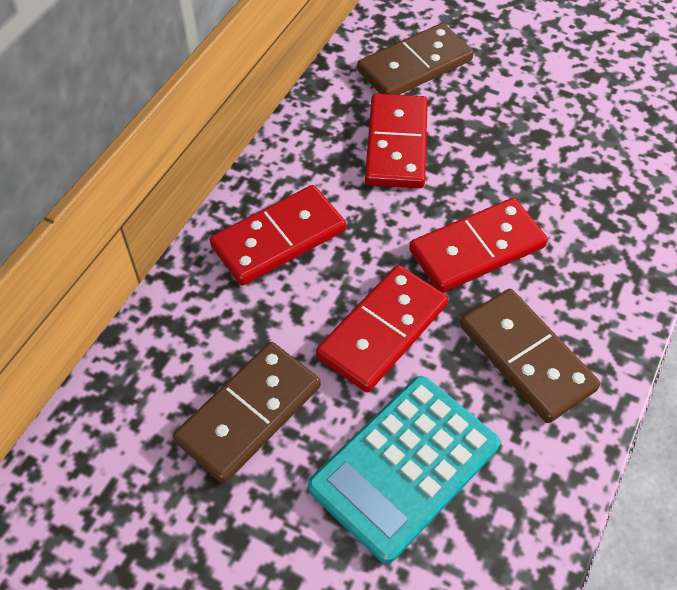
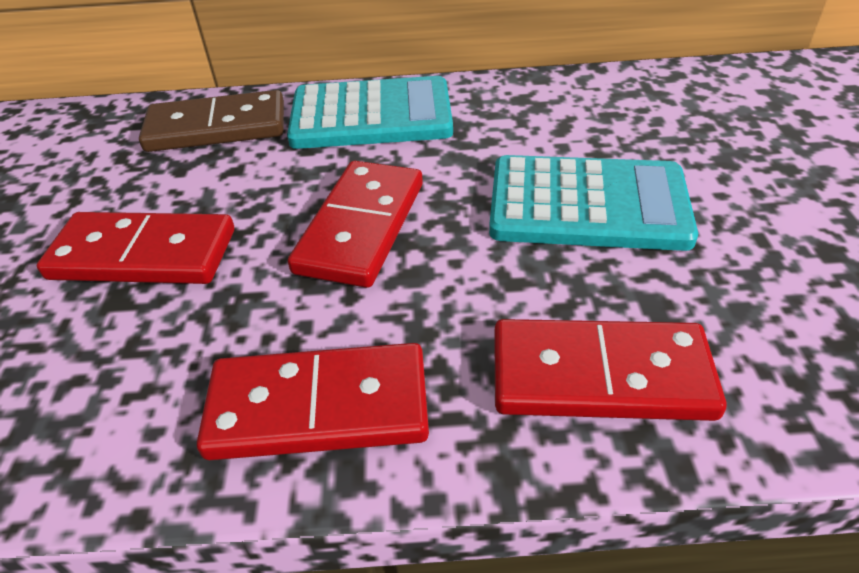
brown domino: 3 -> 1
turquoise calculator: 1 -> 2

